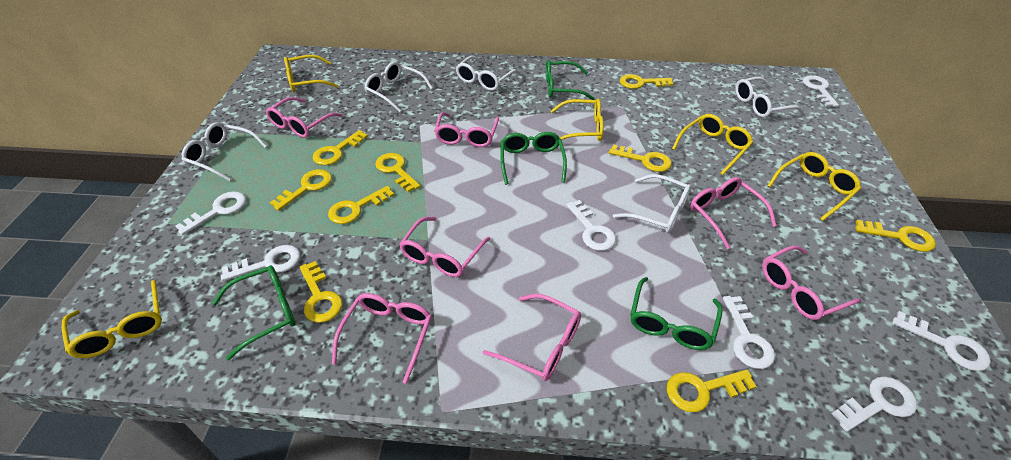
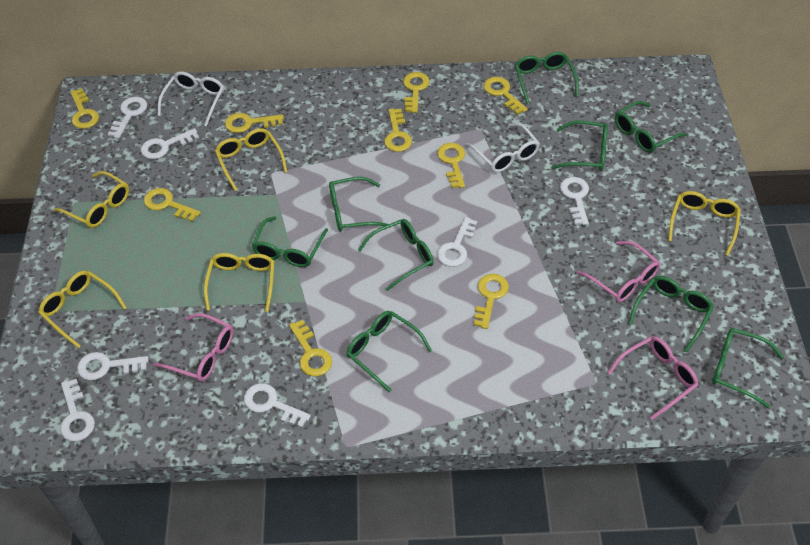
green glasses: 4 -> 9
pink glasses: 7 -> 3
white glasses: 5 -> 2

